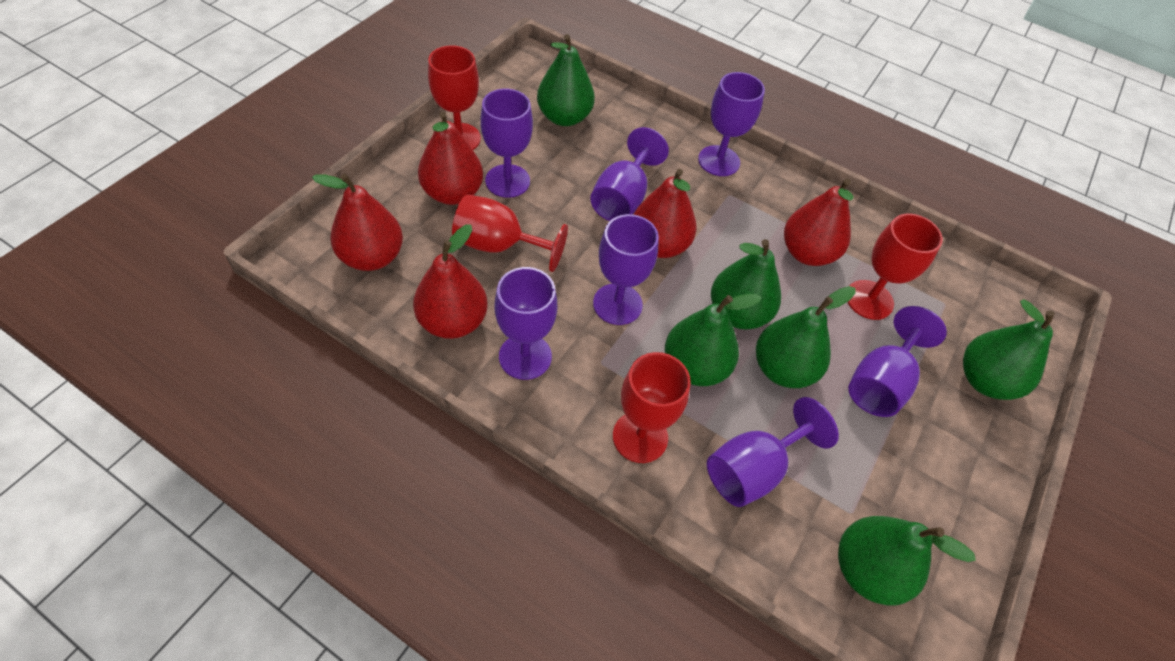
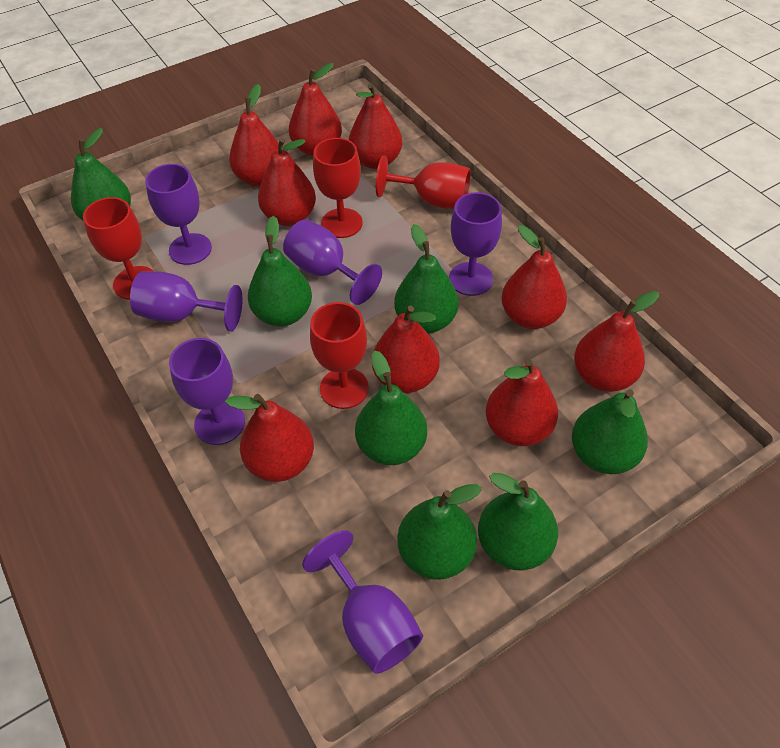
green pear: 6 -> 7
purple goblet: 7 -> 6
red pear: 5 -> 9

